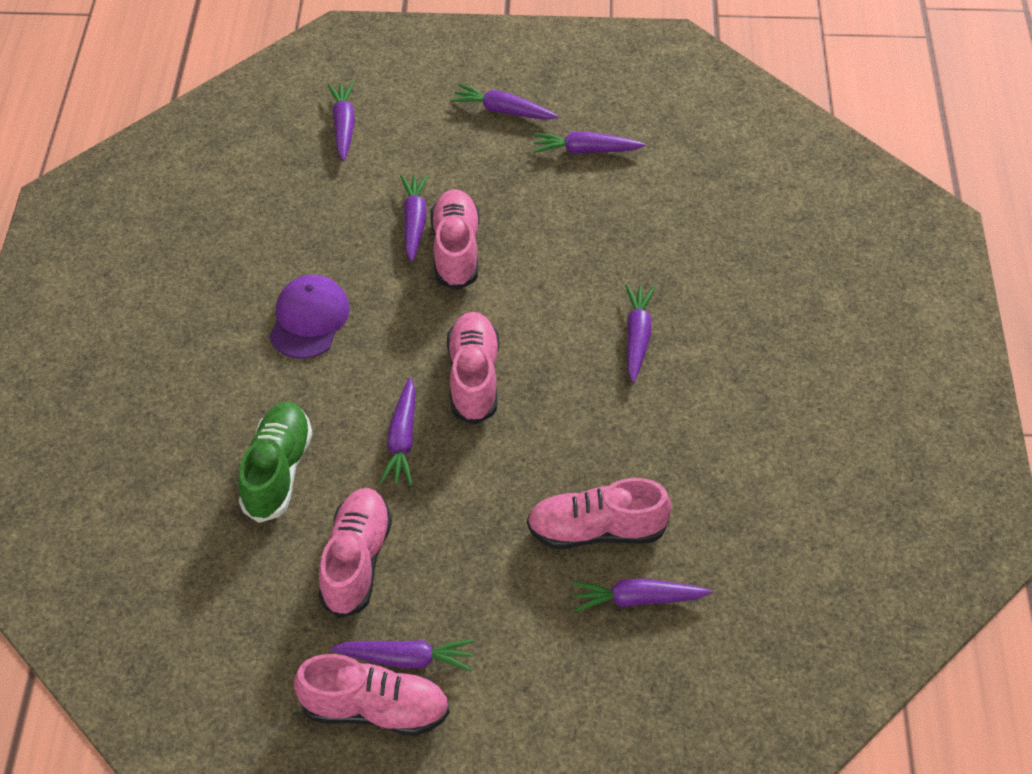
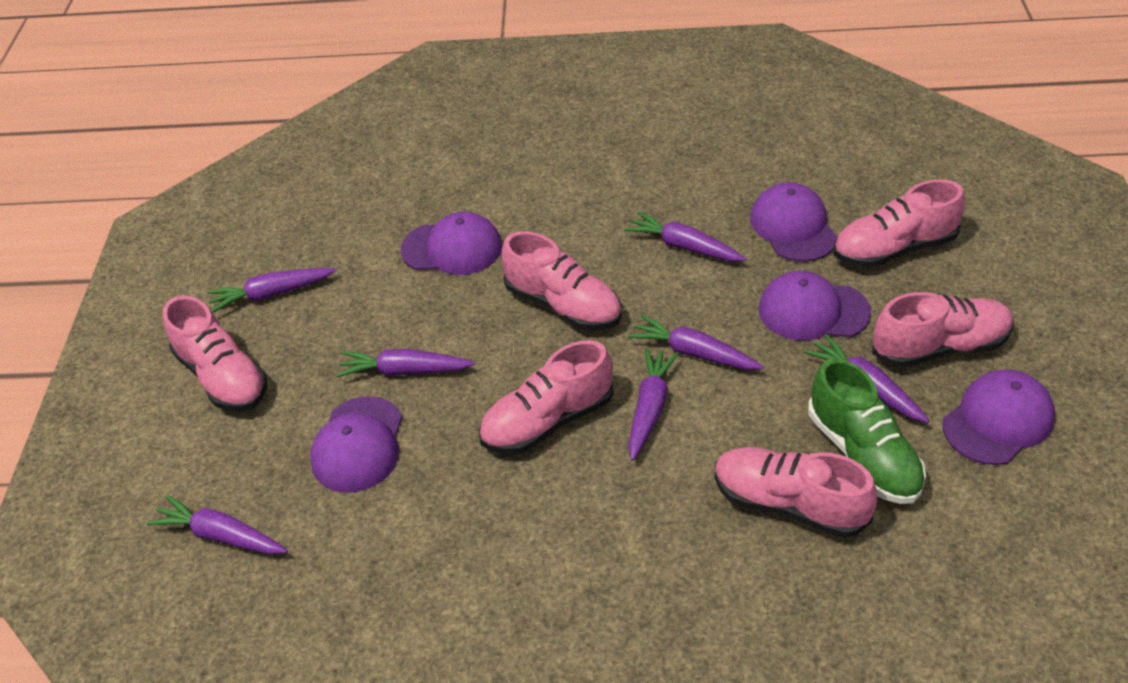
pink shoe: 5 -> 6
purple cap: 1 -> 5
purple carrot: 8 -> 7

